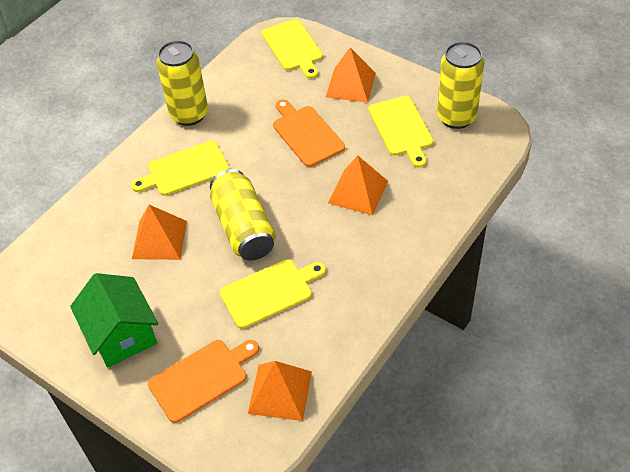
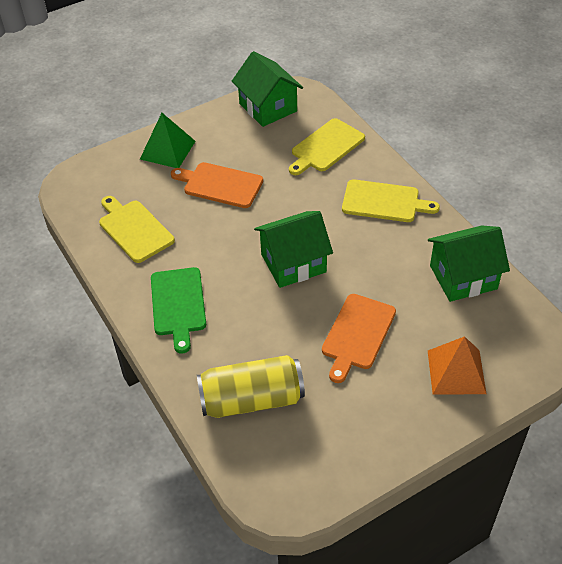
green cutting board: 0 -> 1
green house: 1 -> 3
green pyramid: 0 -> 1
orange pyramid: 4 -> 1
yellow can: 3 -> 1
yellow cutting board: 4 -> 3

